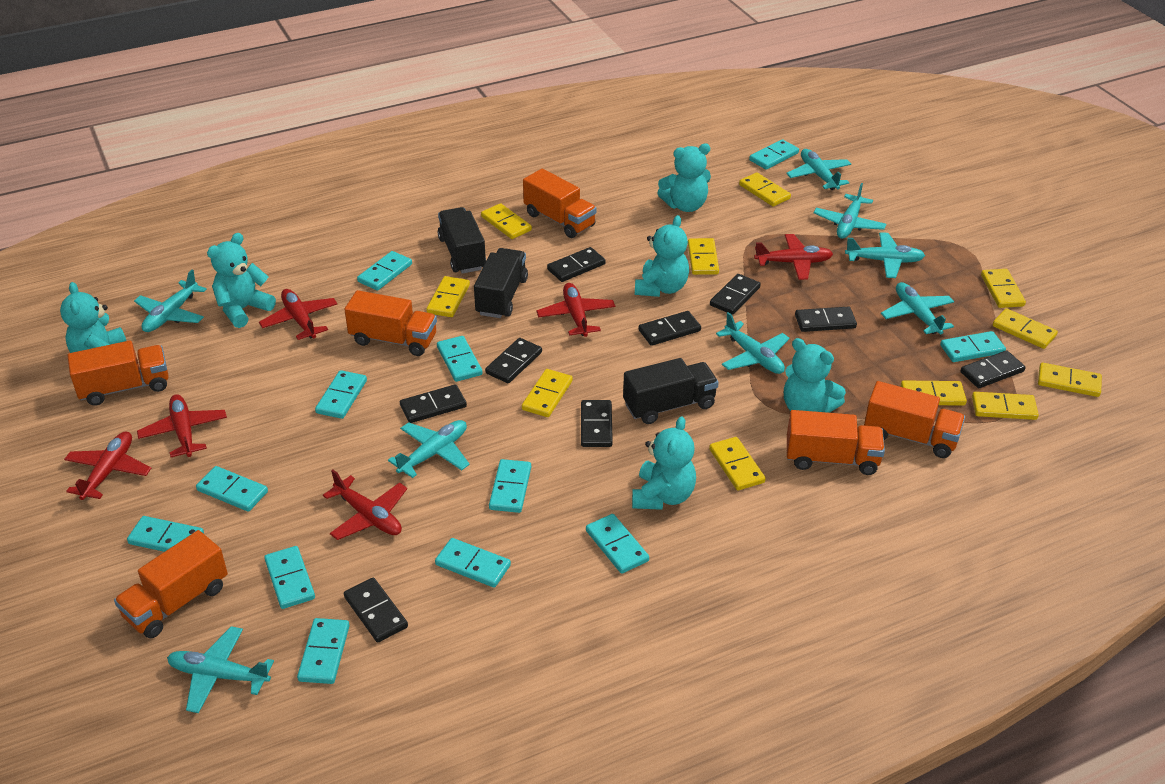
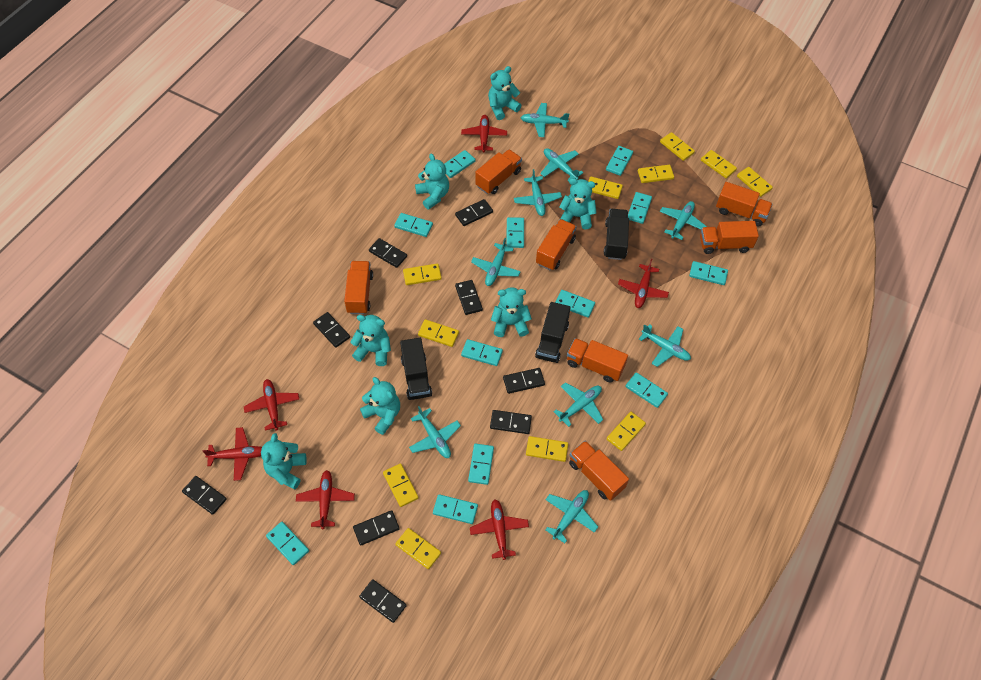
orange truck: 6 -> 7
turquoise plane: 8 -> 9
turquoise teddy bear: 6 -> 7

